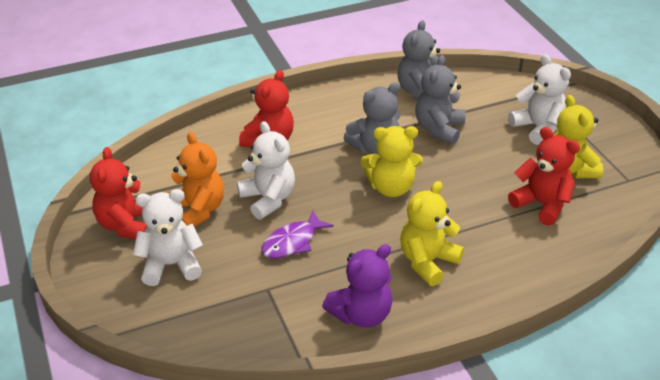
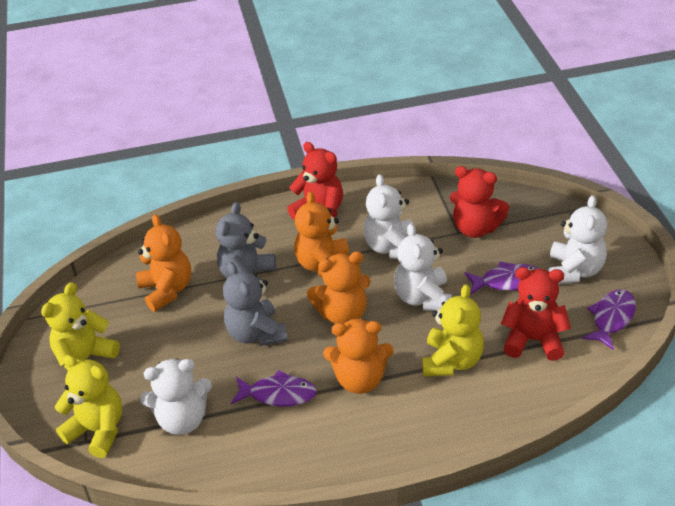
grey teddy bear: 3 -> 2
orange teddy bear: 1 -> 4
purple fish: 1 -> 3
purple teddy bear: 1 -> 0
white teddy bear: 3 -> 4

